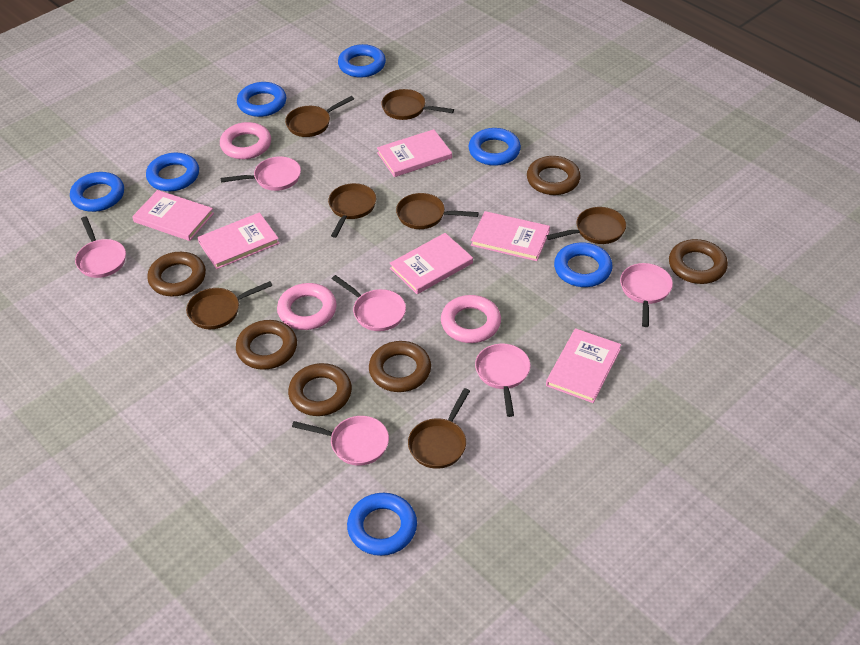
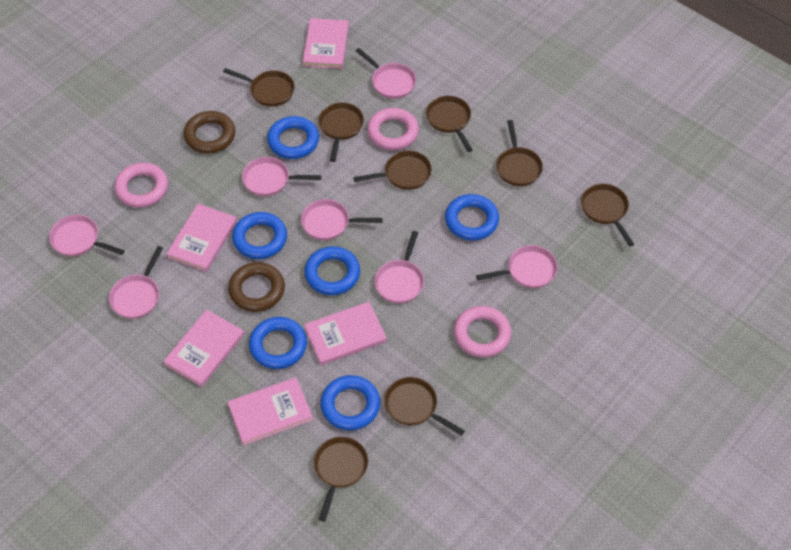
blue ring: 7 -> 6
brown pan: 7 -> 8
brown ring: 6 -> 2
pink book: 6 -> 5
pink pan: 6 -> 7

